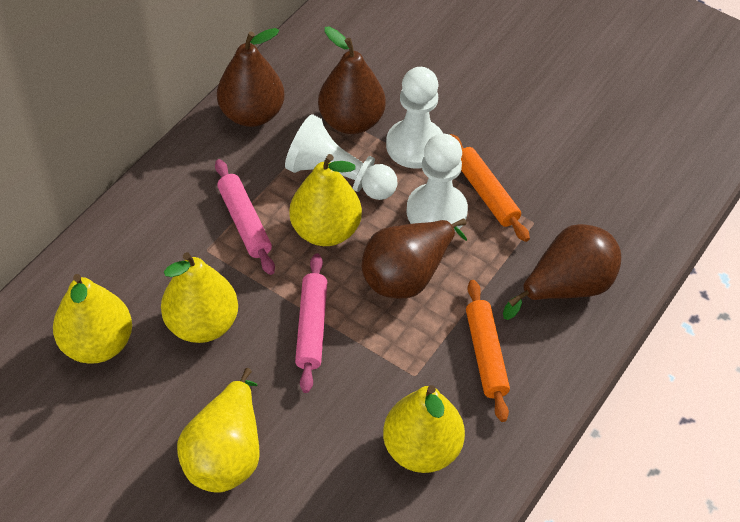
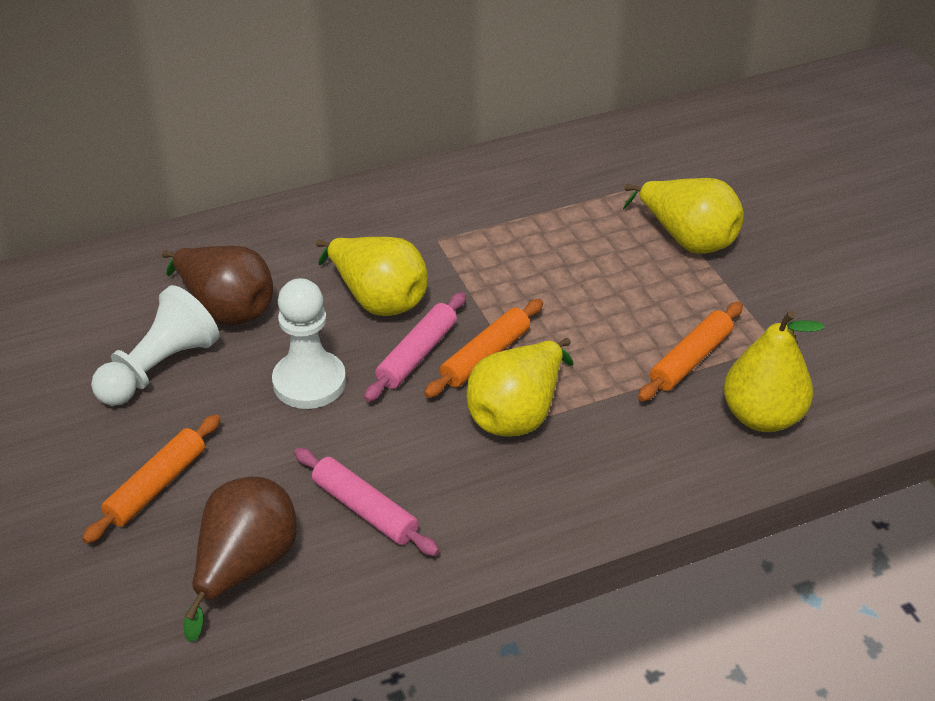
brown pear: 4 -> 2
orange rolling pin: 2 -> 3
white pawn: 3 -> 2
yellow pear: 5 -> 4

